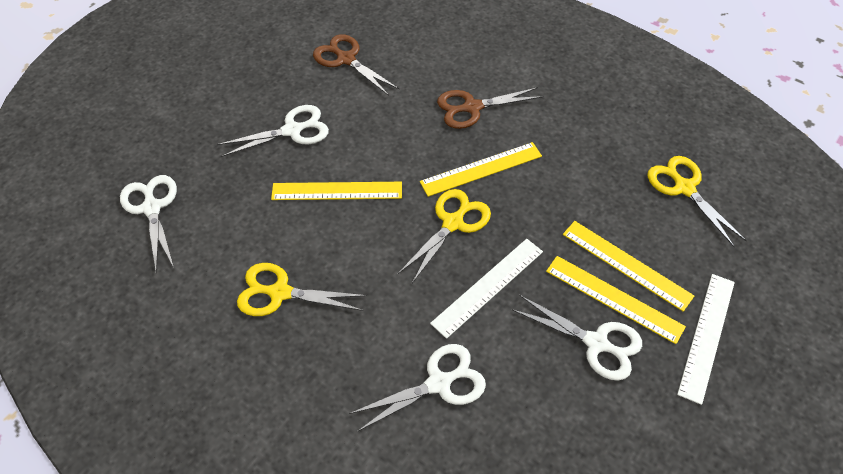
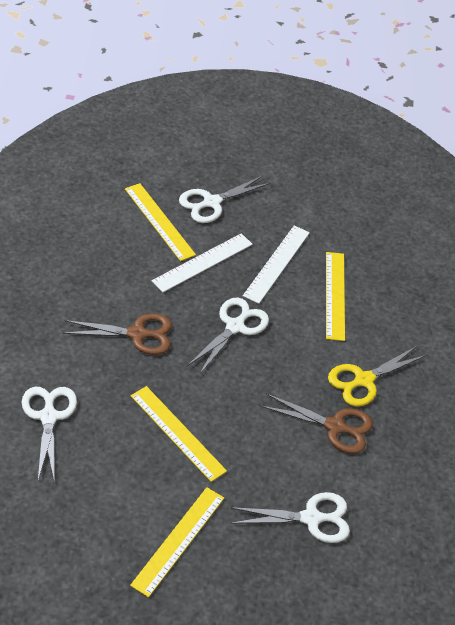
yellow scissors: 3 -> 1

